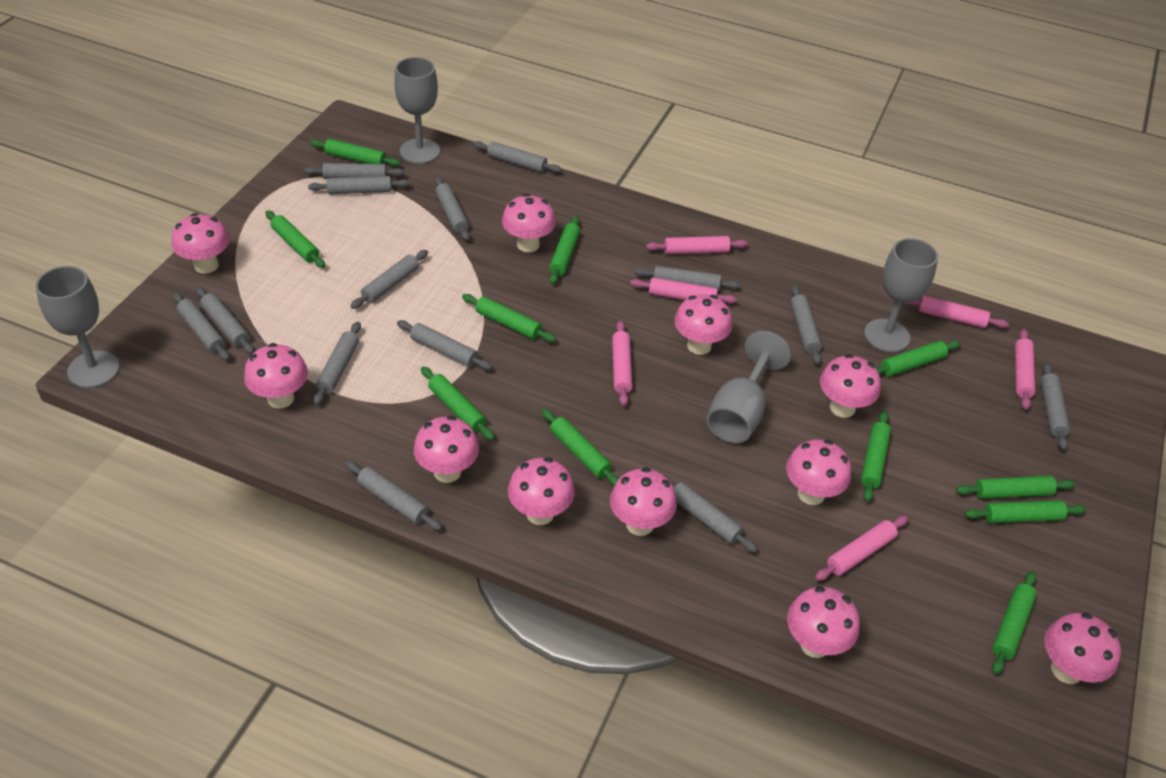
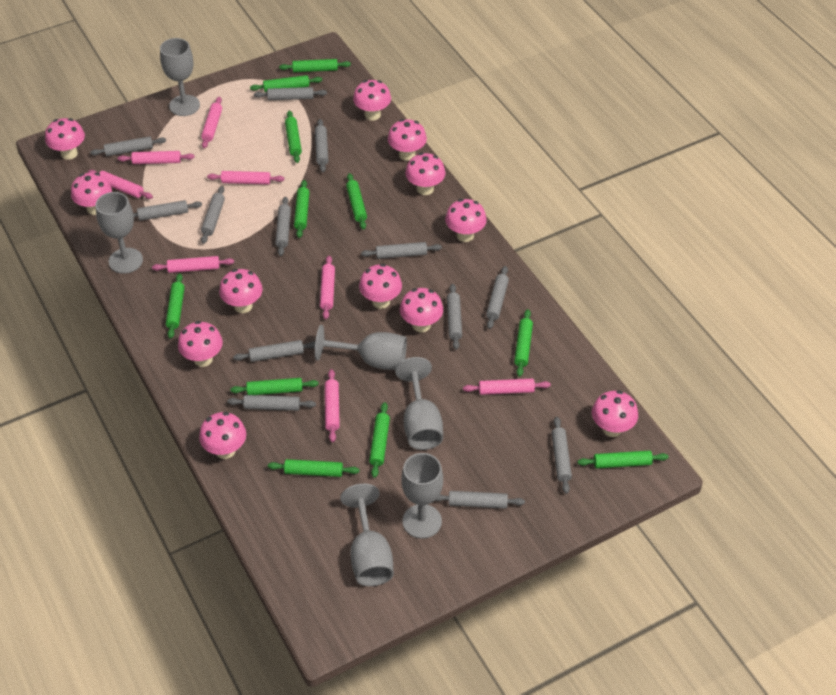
grey goblet: 4 -> 6
grey rolling pin: 14 -> 13
pink mushroom: 11 -> 12
pink rolling pin: 6 -> 8

